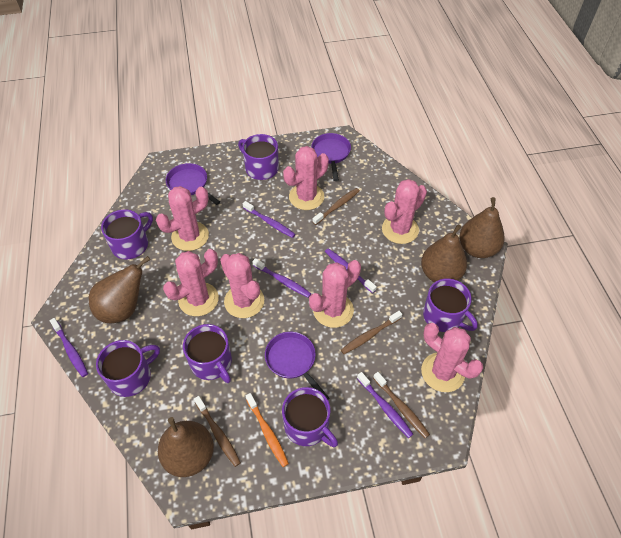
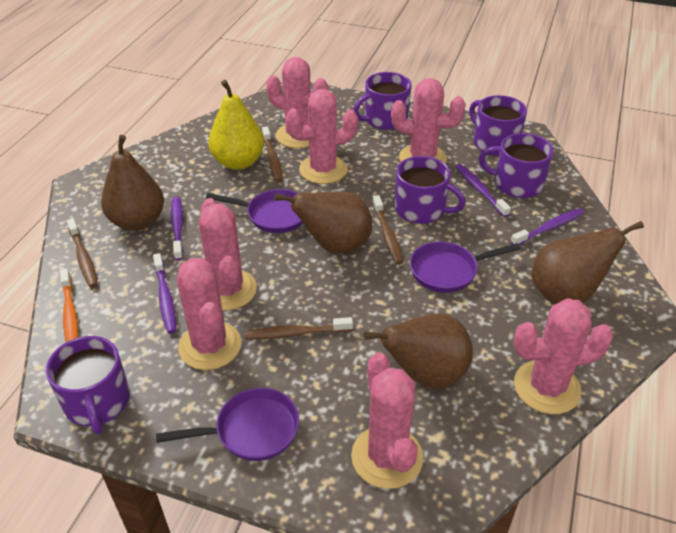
purple mug: 6 -> 5
purple toothbrush: 5 -> 4
yellow pear: 0 -> 1

